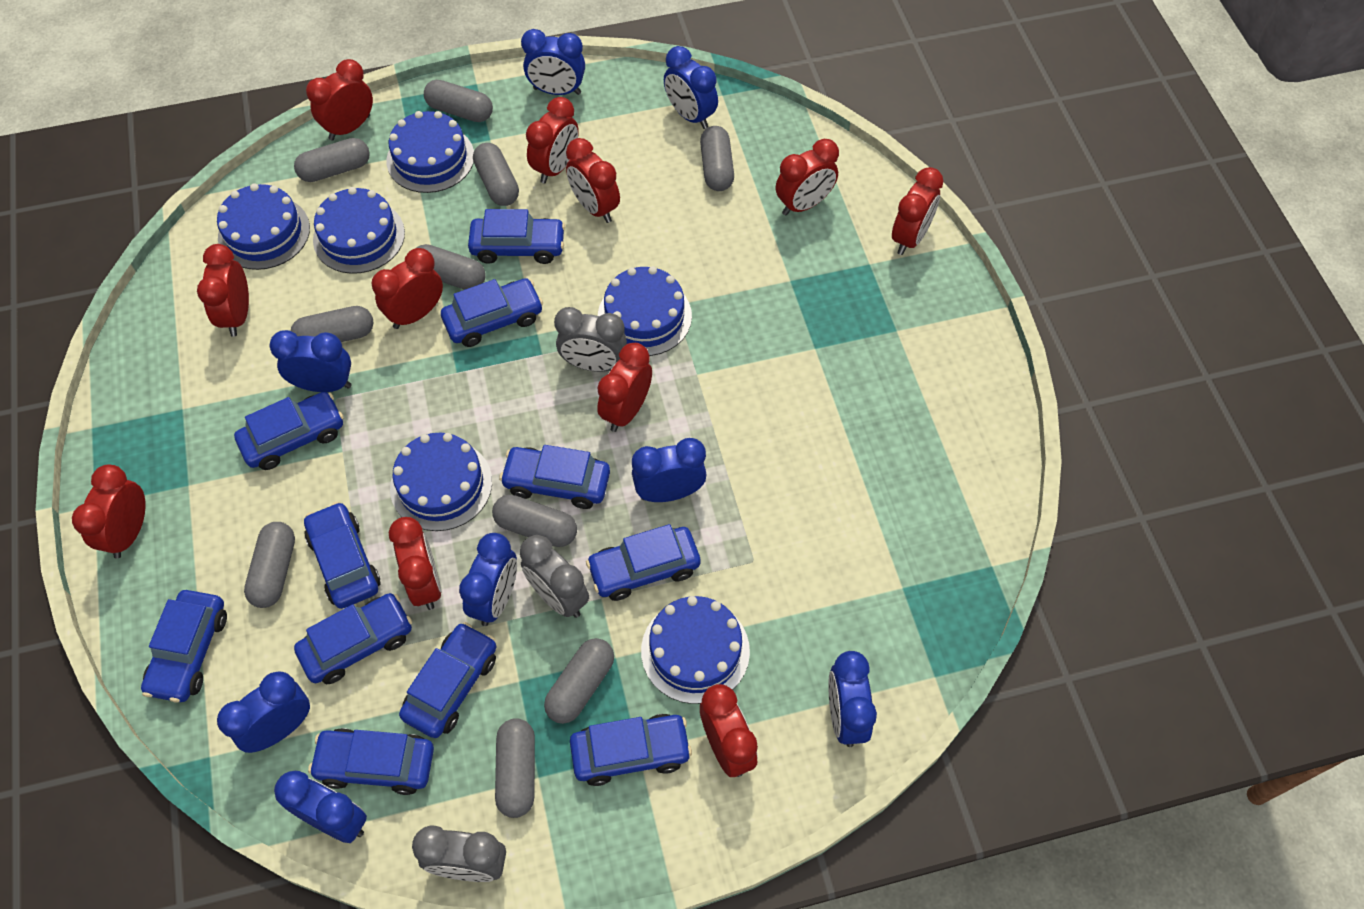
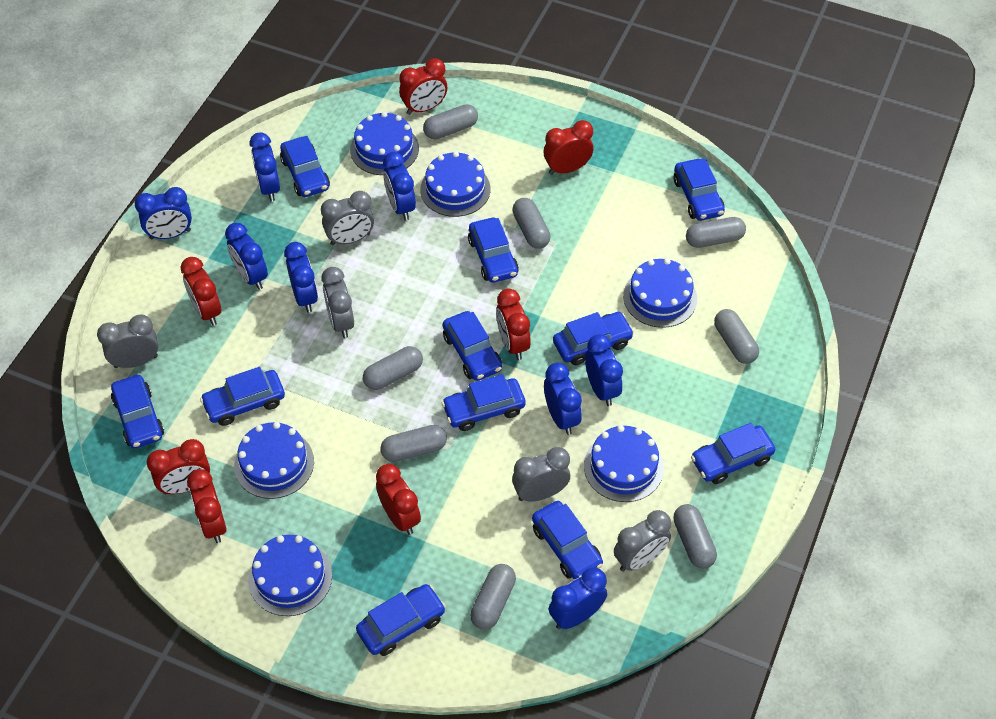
grey capsule: 10 -> 8
grey clock: 3 -> 5
red clock: 11 -> 7

